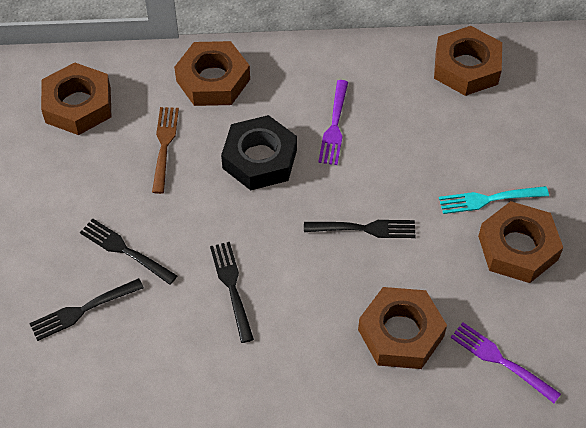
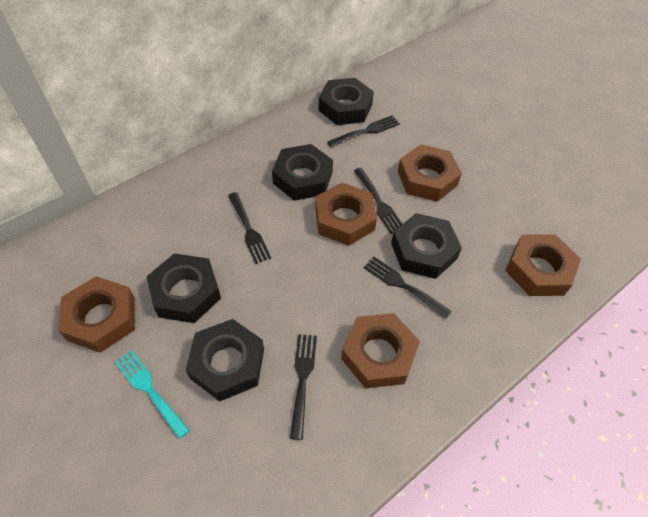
black fork: 4 -> 5
black nut: 1 -> 5
brown fork: 1 -> 0
purple fork: 2 -> 0

